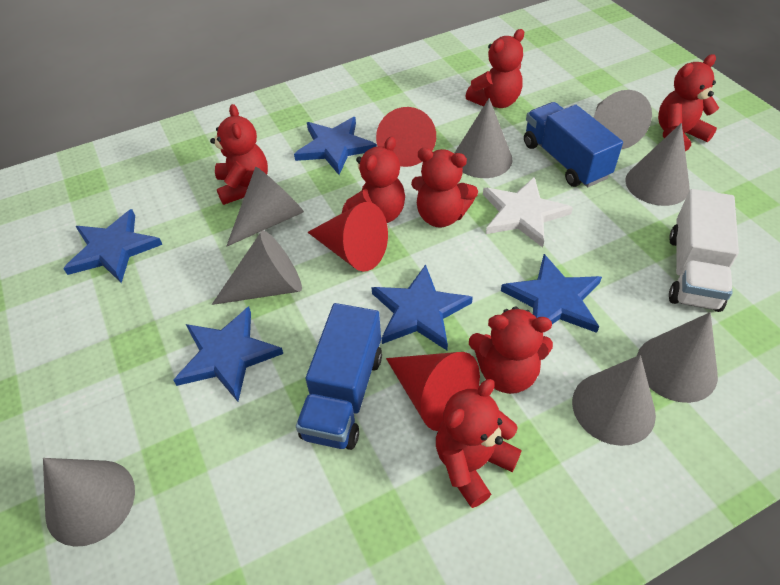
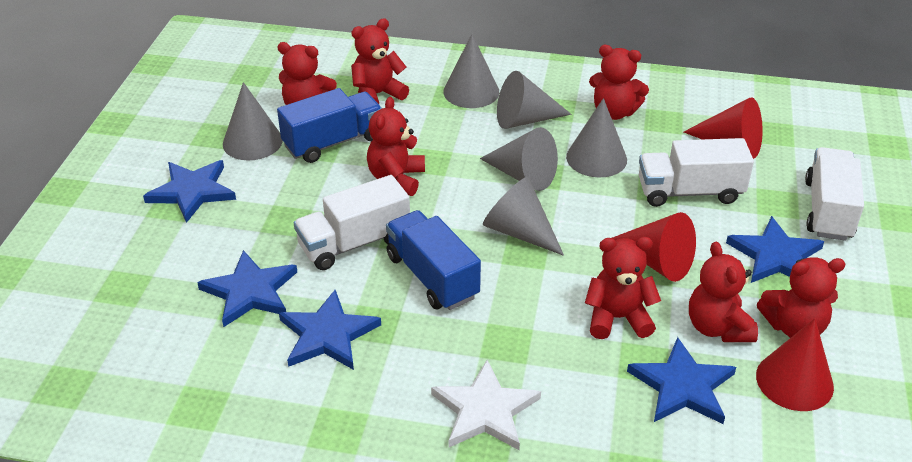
grey cone: 8 -> 6
white truck: 1 -> 3

